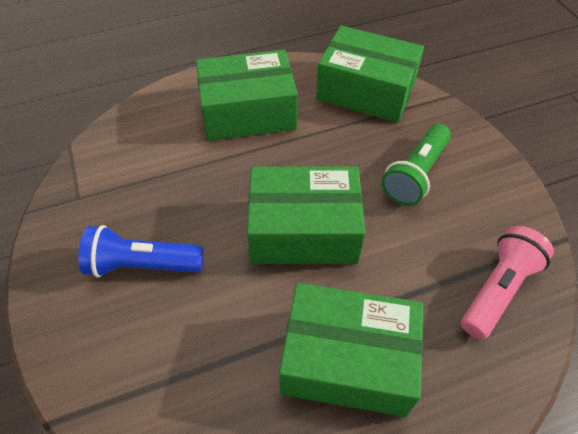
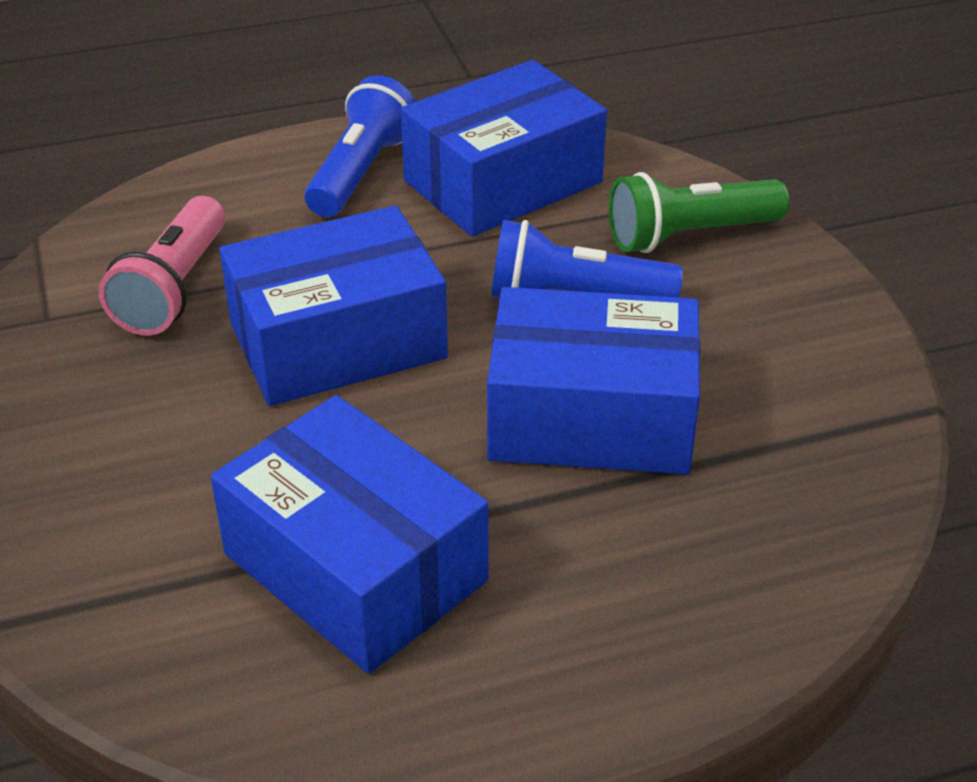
blue box: 0 -> 4
blue flashlight: 1 -> 2
green box: 4 -> 0

